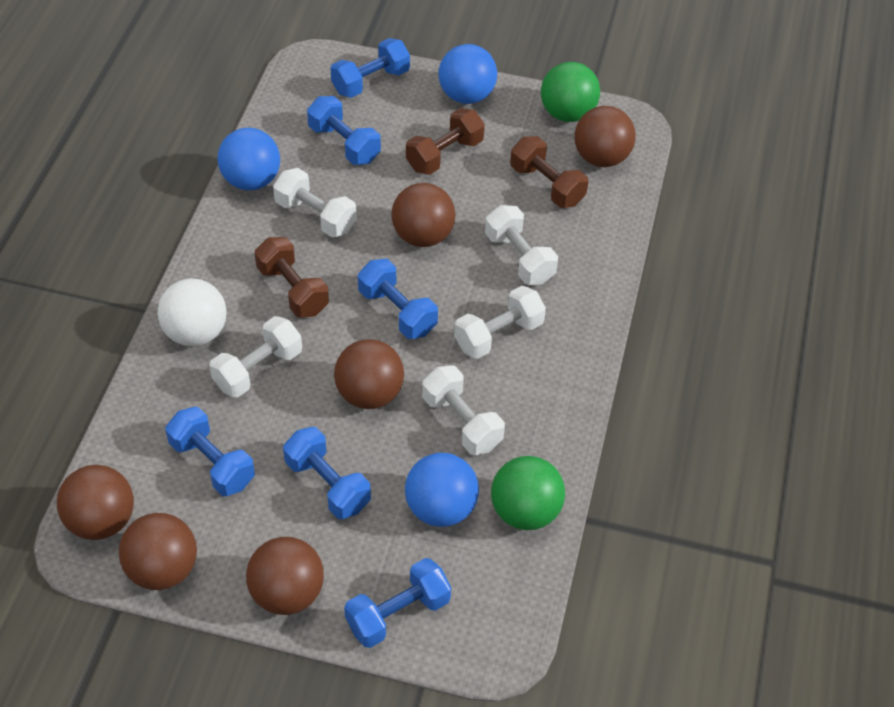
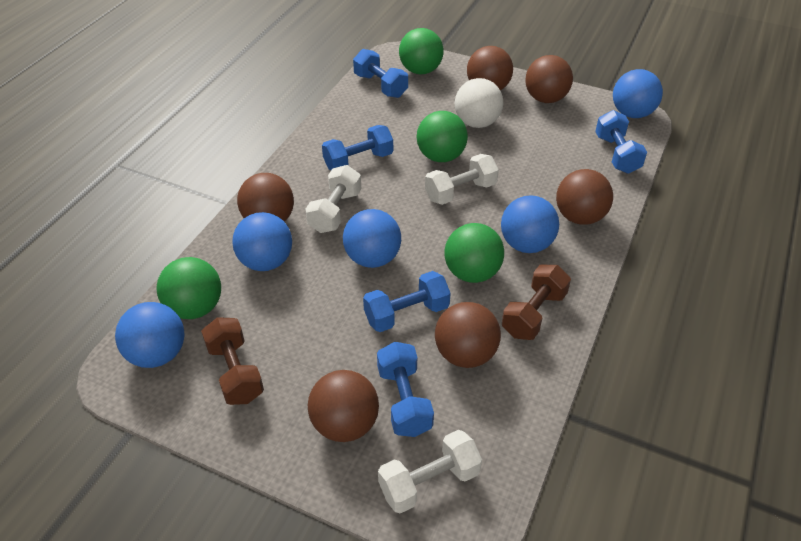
blue ball: 3 -> 5
blue dumbbell: 6 -> 5
brown dumbbell: 3 -> 2
green ball: 2 -> 4
white dumbbell: 5 -> 3

